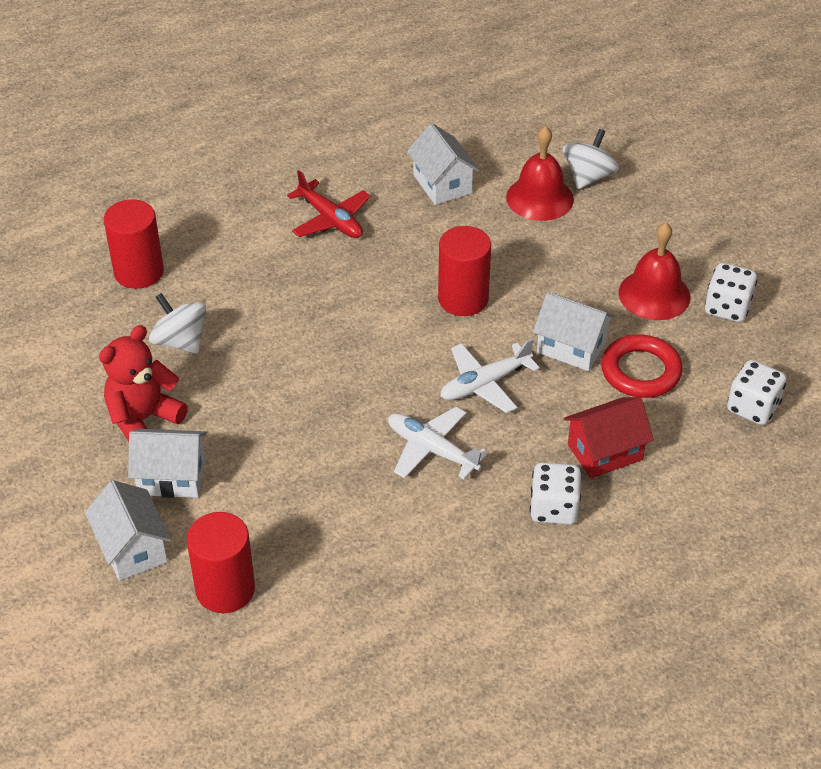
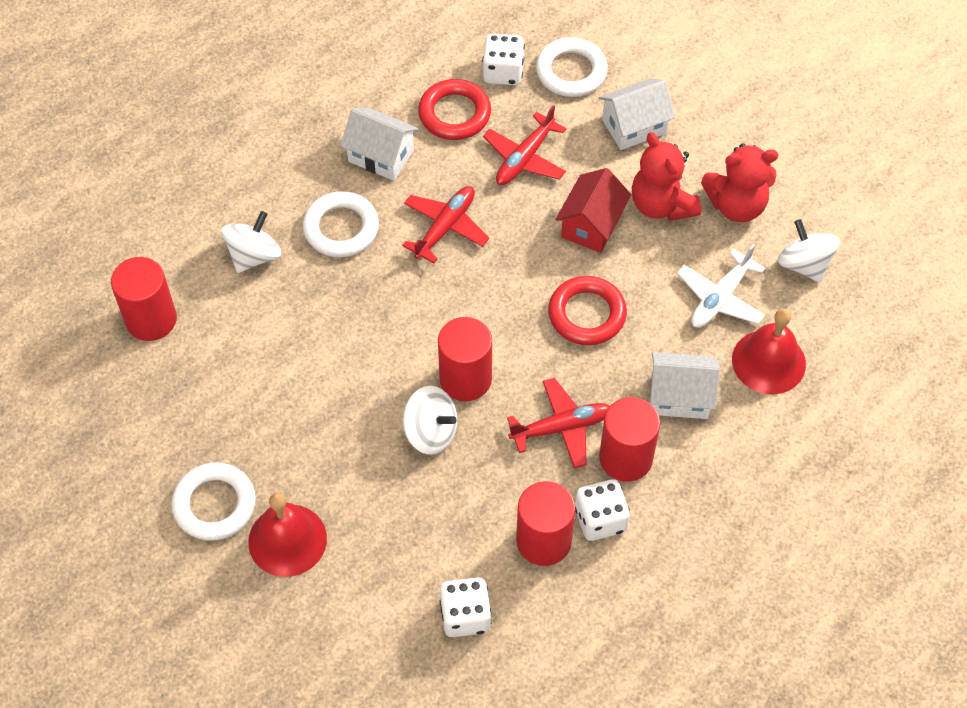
red cylinder: 3 -> 4
red plane: 1 -> 3
red ring: 1 -> 2
red teddy bear: 1 -> 2
white house: 4 -> 3
white plane: 2 -> 1
white ring: 0 -> 3
white spinning top: 2 -> 3

